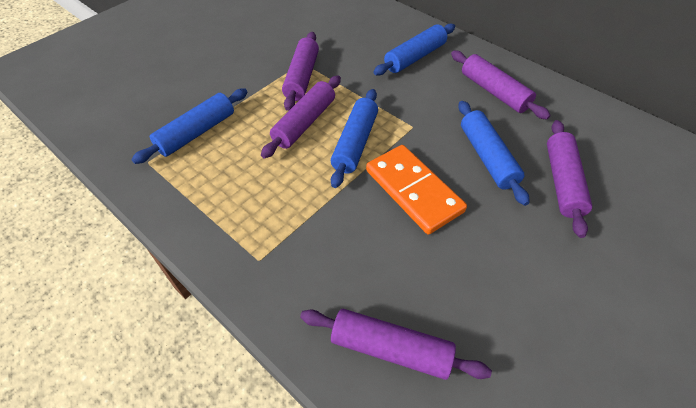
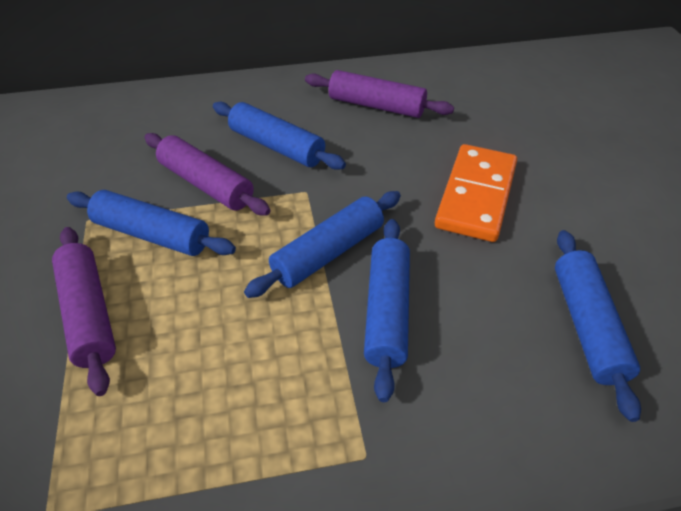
blue rolling pin: 4 -> 5
purple rolling pin: 5 -> 3

